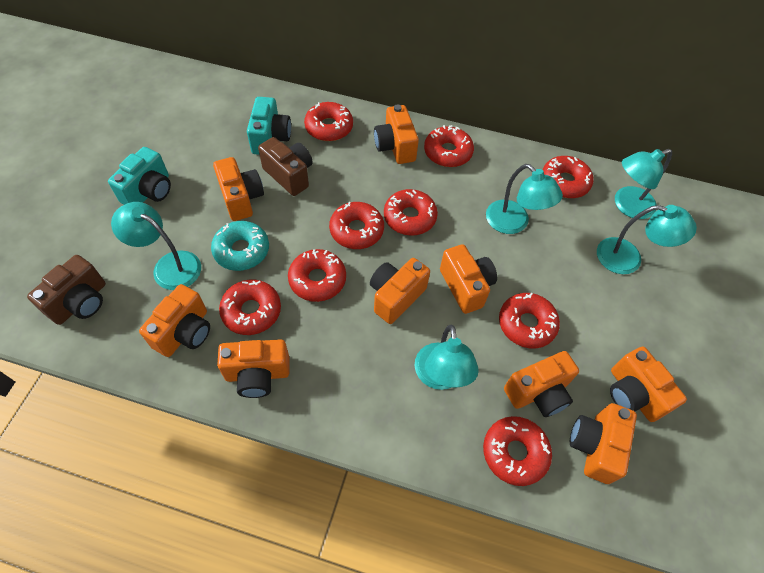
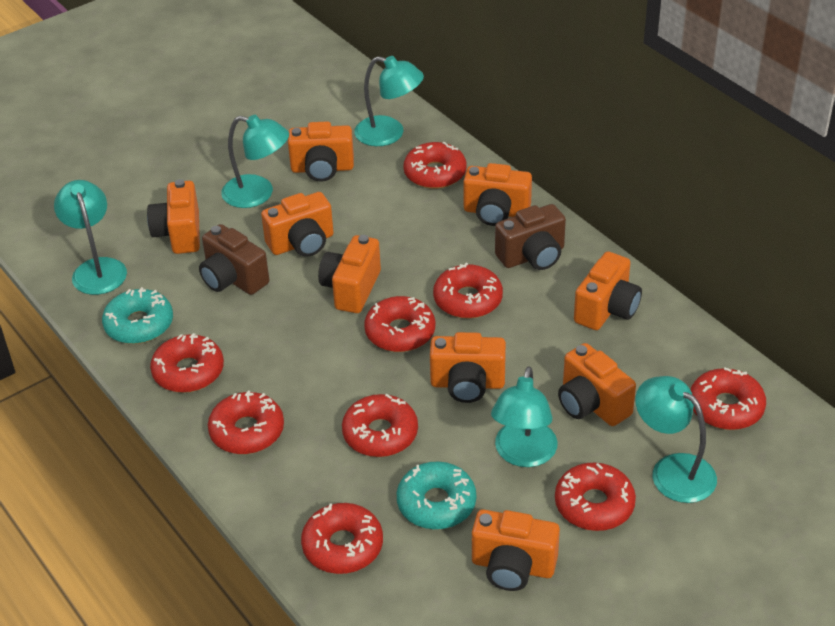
turquoise camera: 2 -> 0
turquoise donut: 1 -> 2

